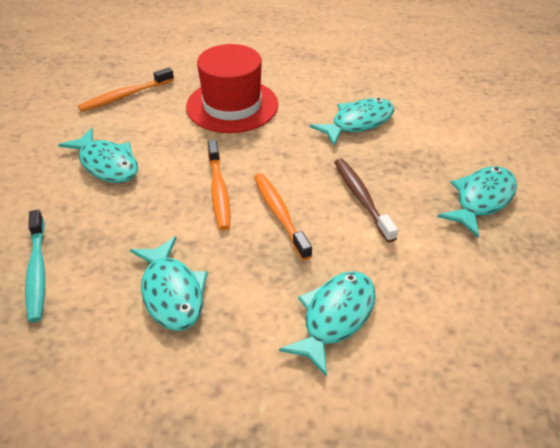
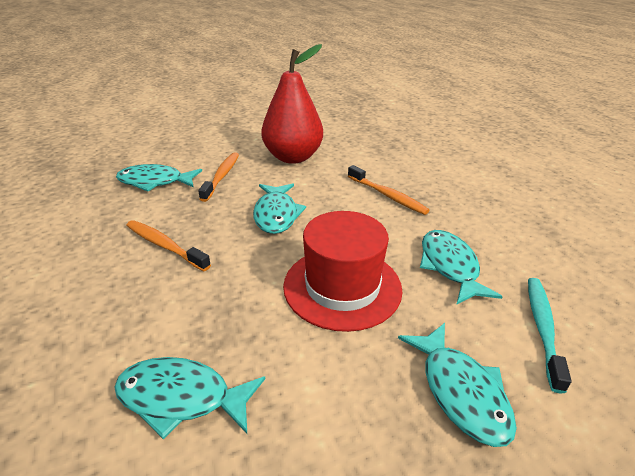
brown toothbrush: 1 -> 0
red pear: 0 -> 1

